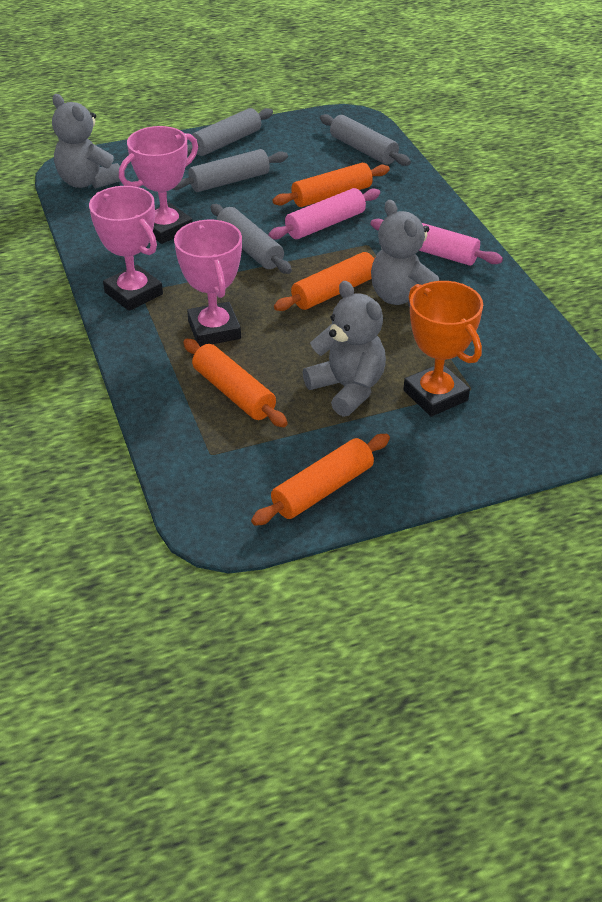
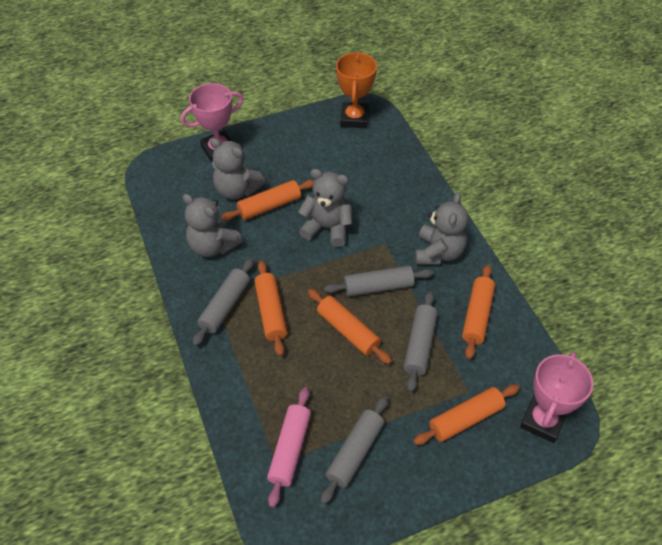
grey teddy bear: 3 -> 4
orange rolling pin: 4 -> 5
pink rolling pin: 2 -> 1
pink trophy: 3 -> 2

